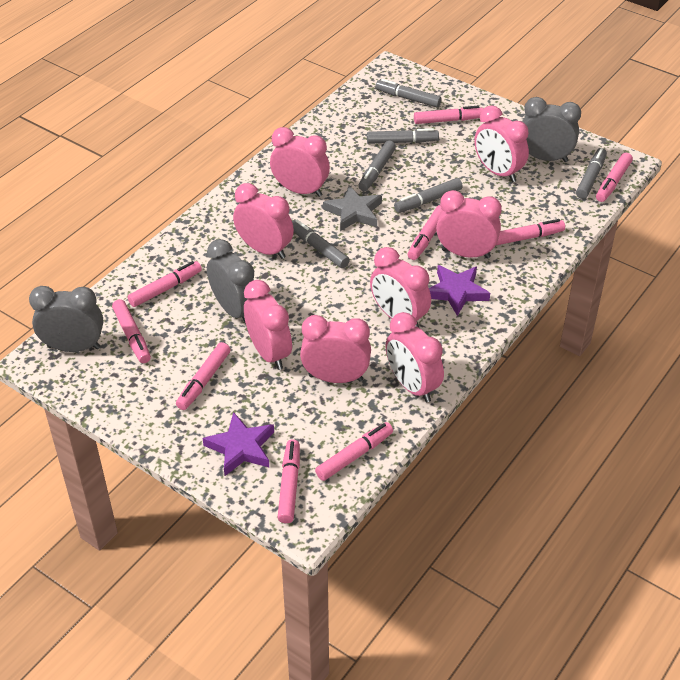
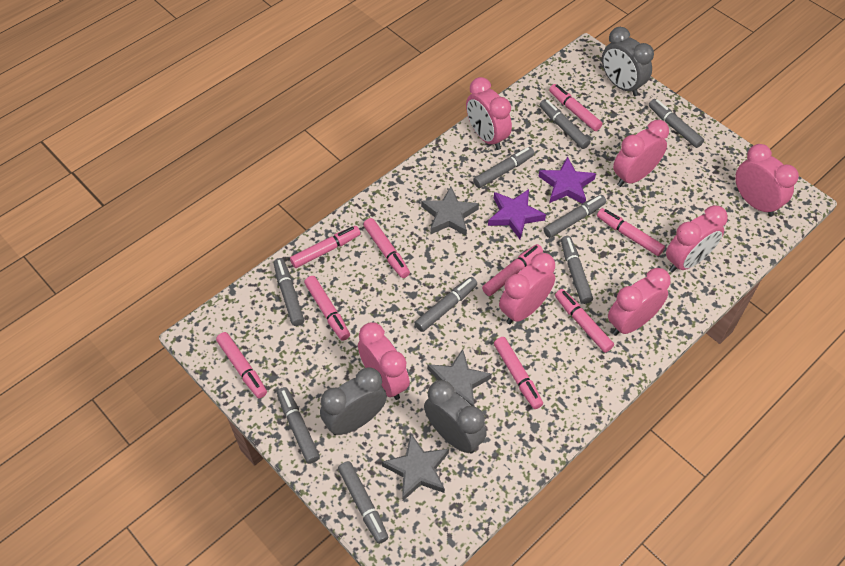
grey marker: 6 -> 9
grey star: 1 -> 3
pink clock: 8 -> 7

